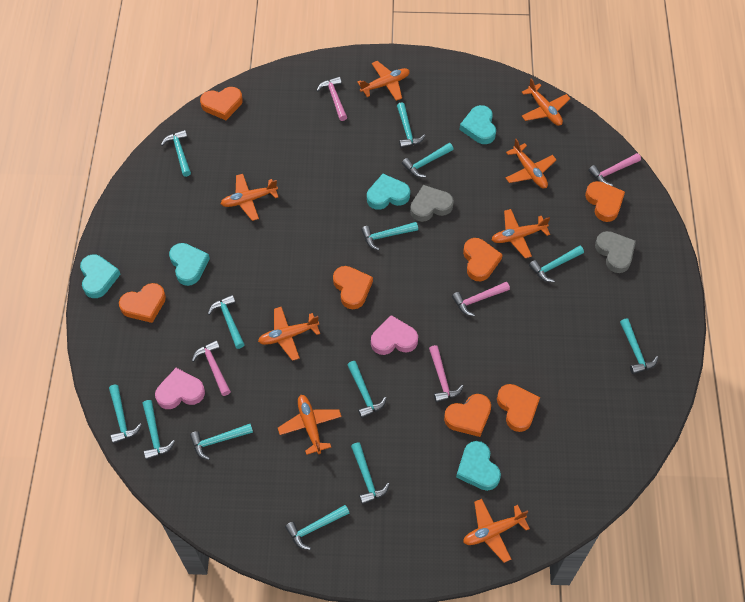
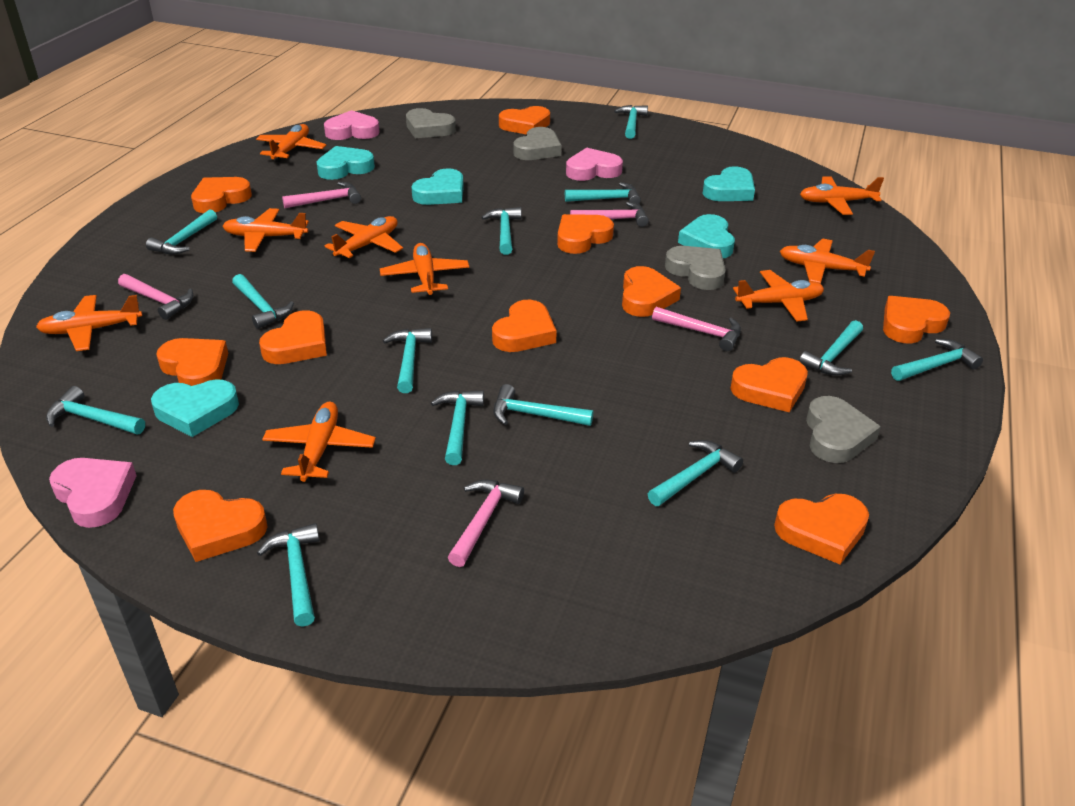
grey heart: 2 -> 4
orange heart: 7 -> 11
orange plane: 8 -> 9
pink heart: 2 -> 3

